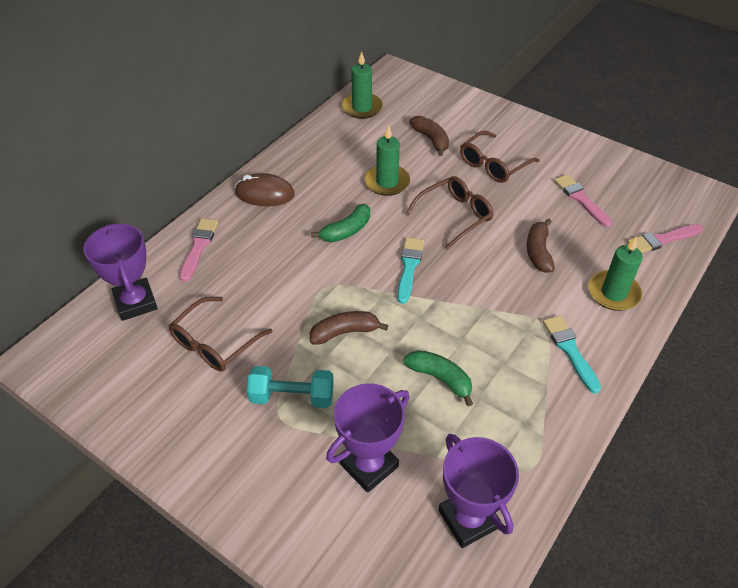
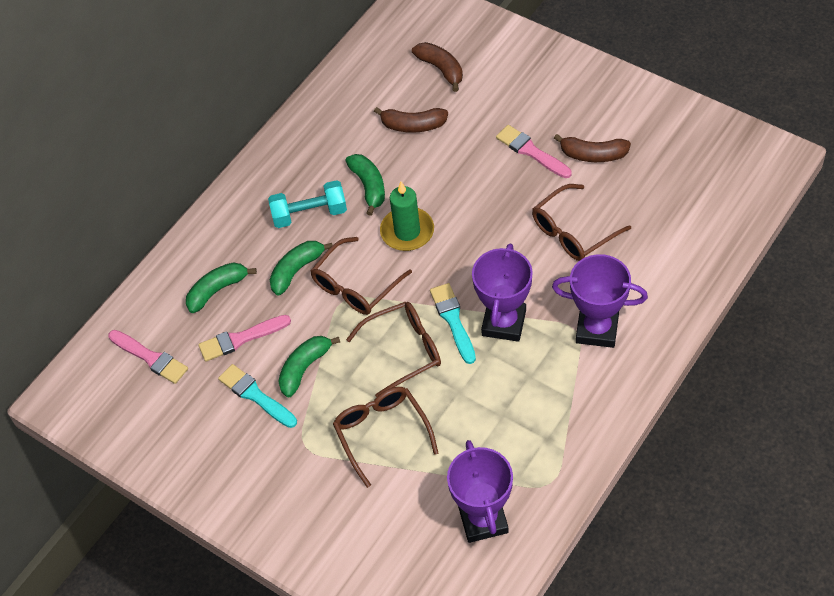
brown glasses: 3 -> 4
brown mouse: 1 -> 0
green banana: 2 -> 4
green candle: 3 -> 1

